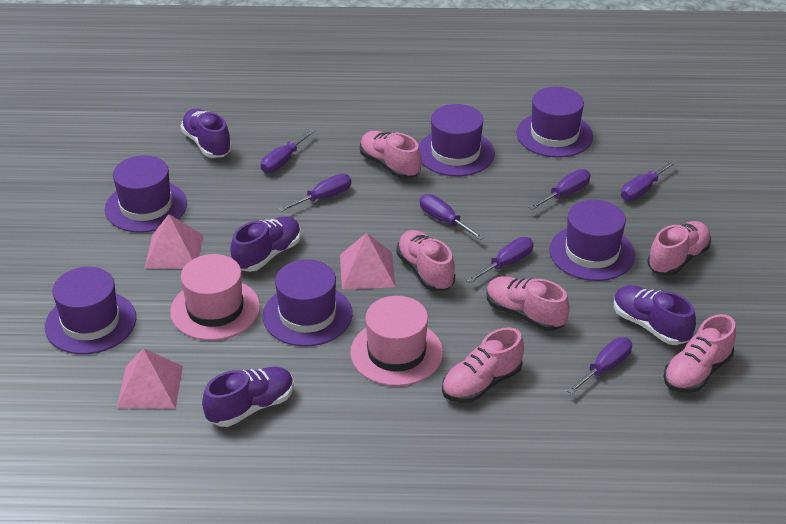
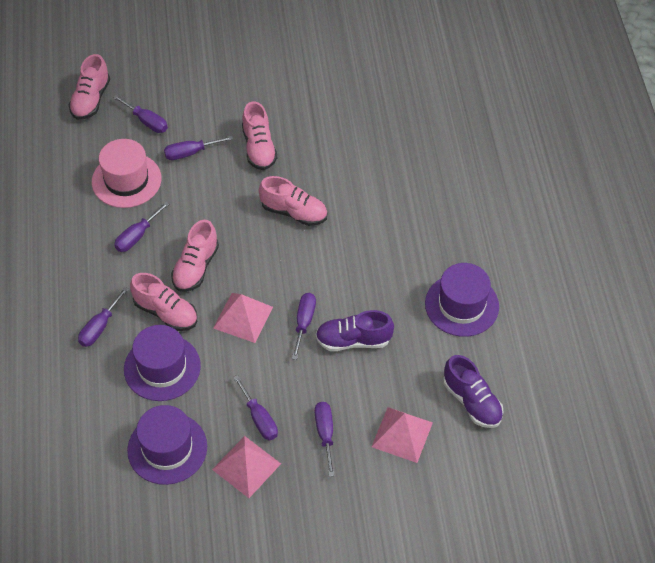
pink hat: 2 -> 1
pink shoe: 6 -> 5
purple hat: 6 -> 3
purple shoe: 4 -> 2

